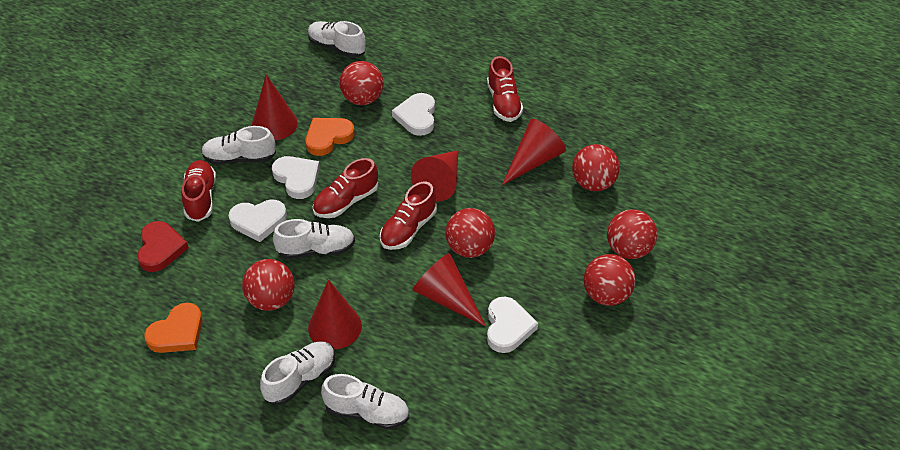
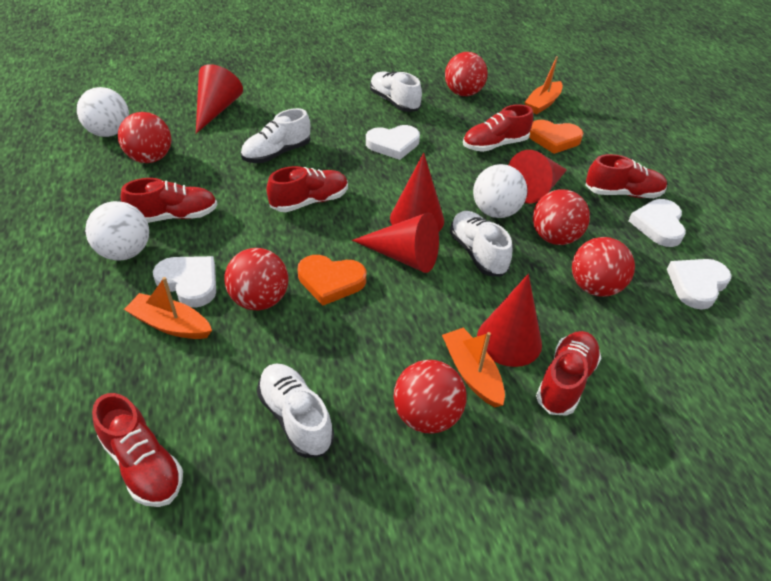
orange boat: 0 -> 3
red heart: 1 -> 0
red shoe: 4 -> 6
white ball: 0 -> 3
white shoe: 5 -> 4

